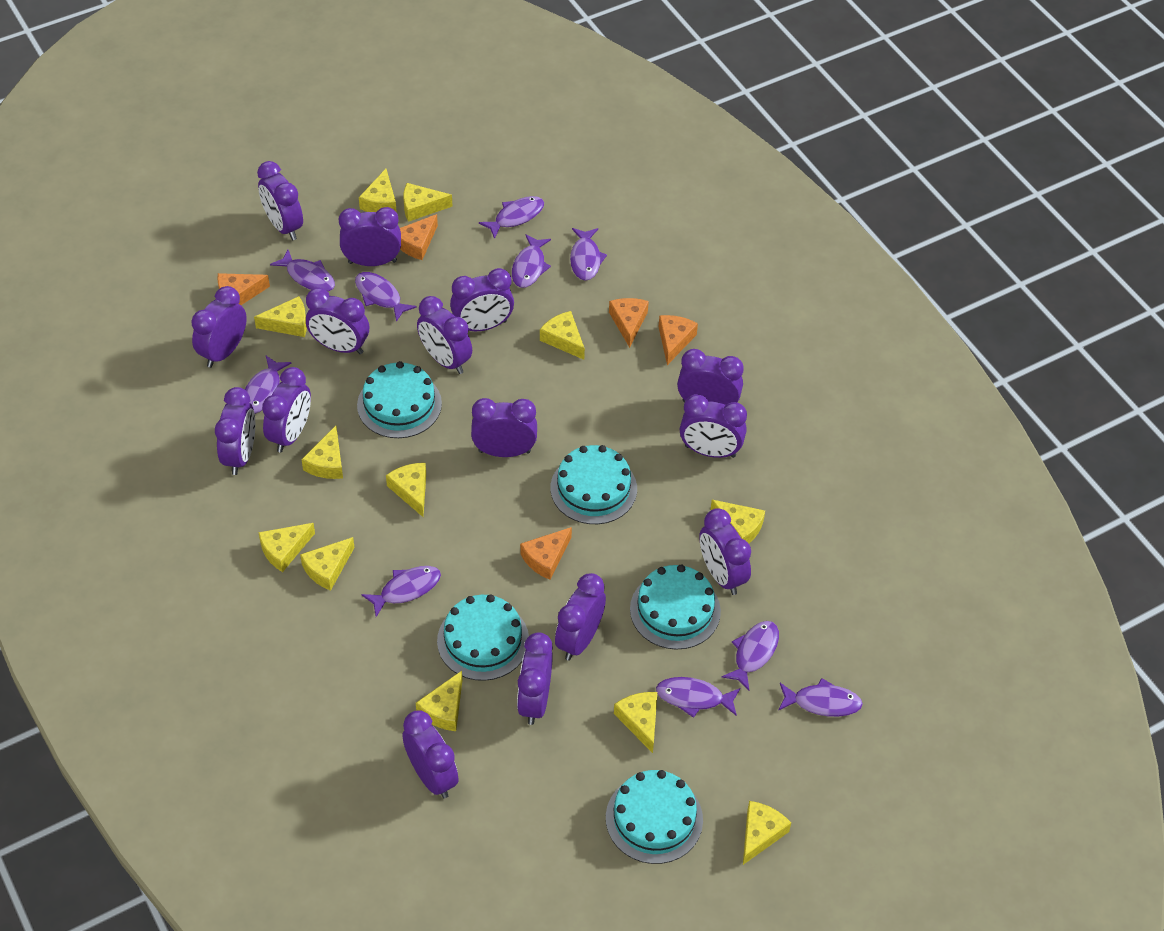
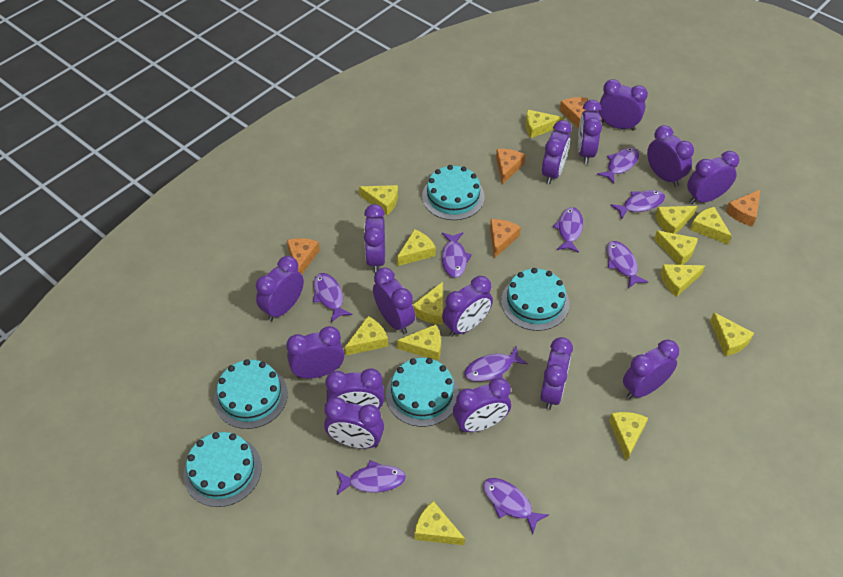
purple fish: 10 -> 9
yellow cheese: 12 -> 13

